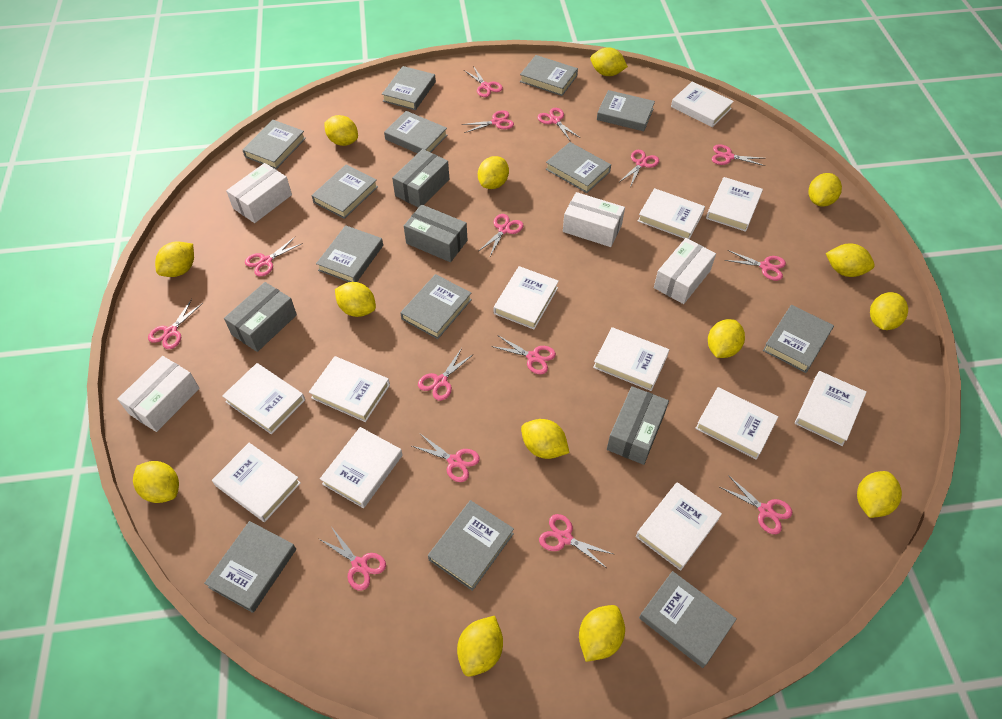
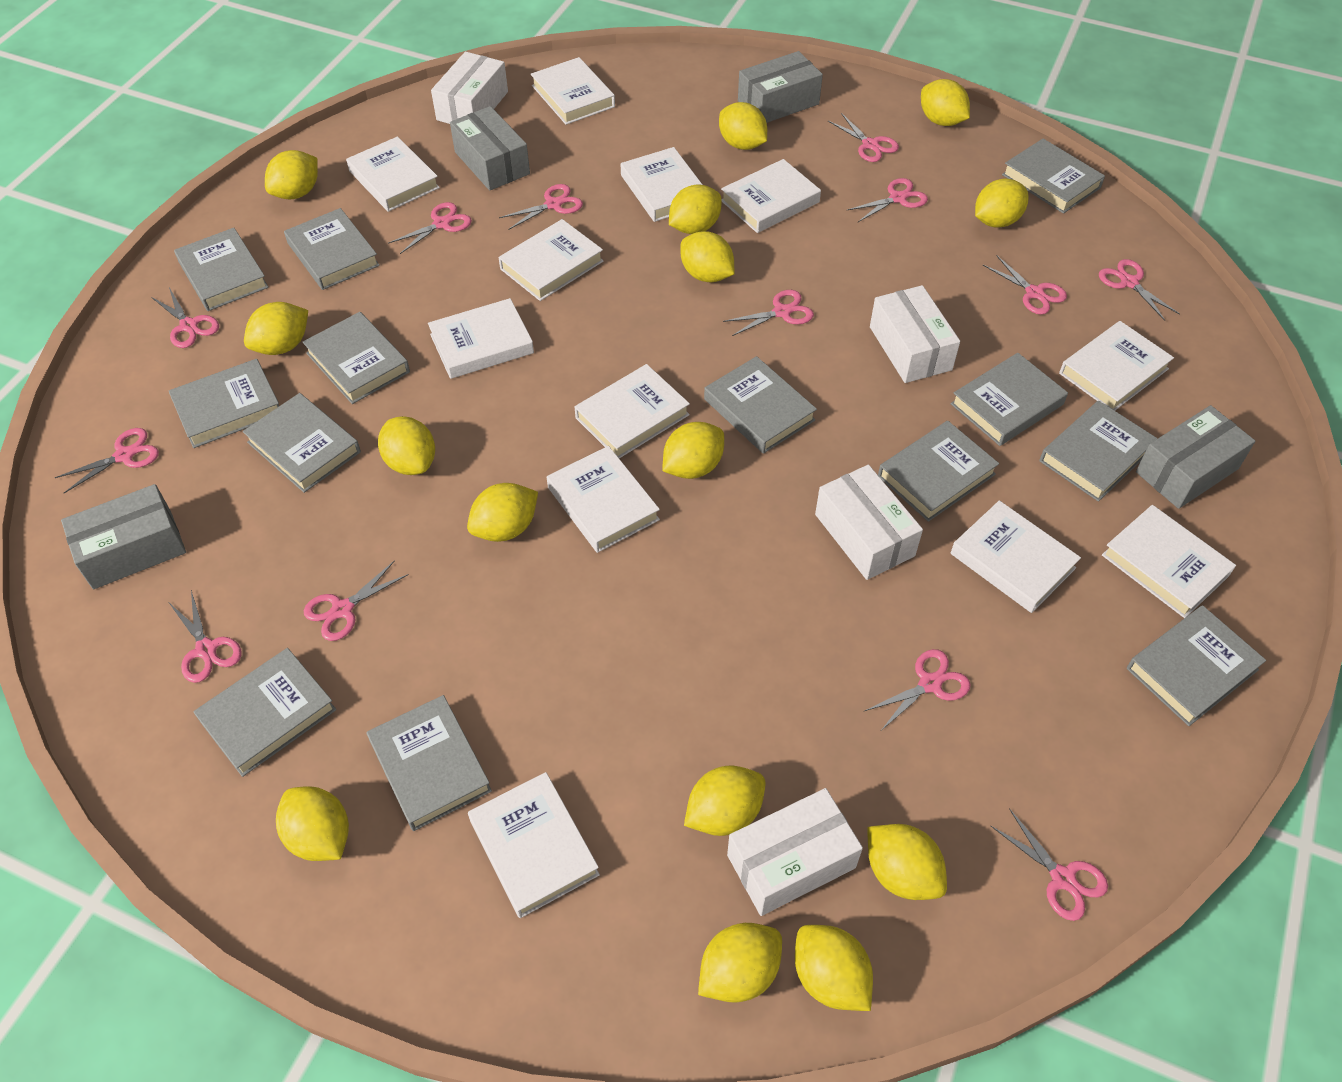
pink scissors: 15 -> 13
yellow lemon: 14 -> 15

